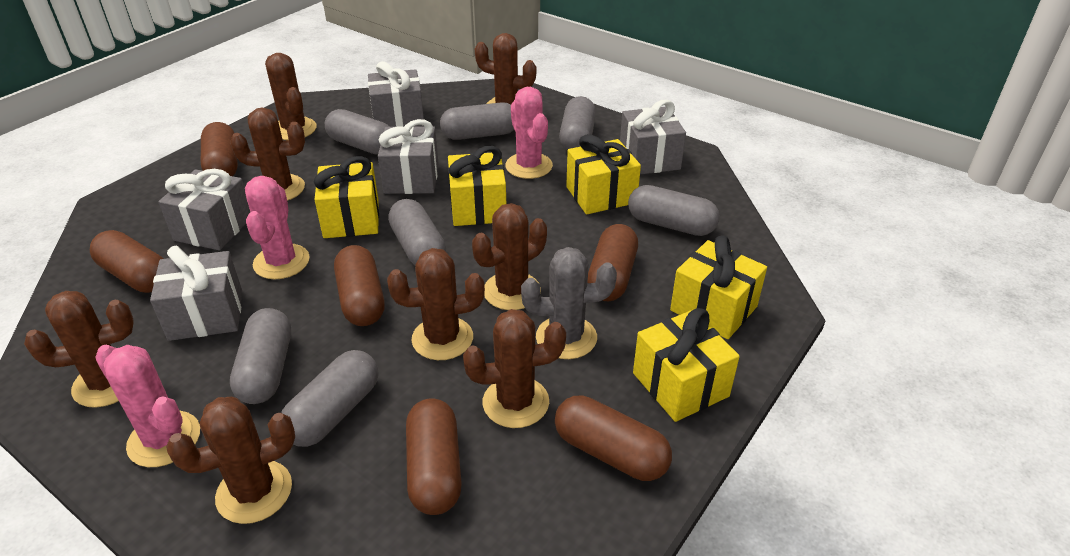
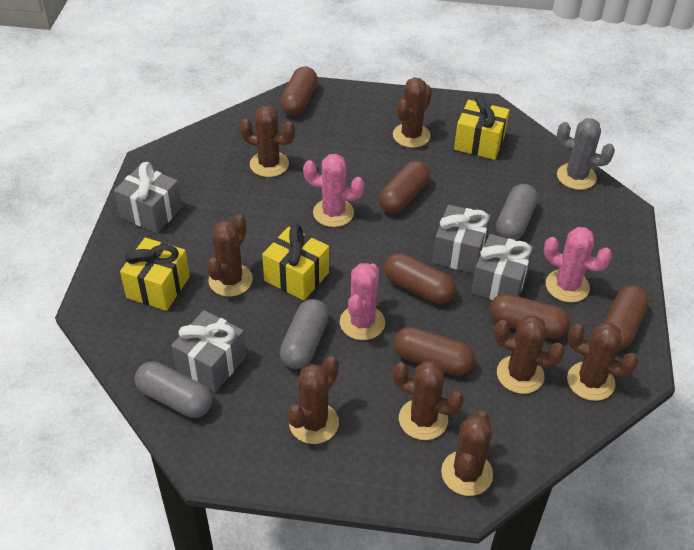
grey capsule: 7 -> 3
grey gift: 5 -> 4
yellow gift: 5 -> 3

